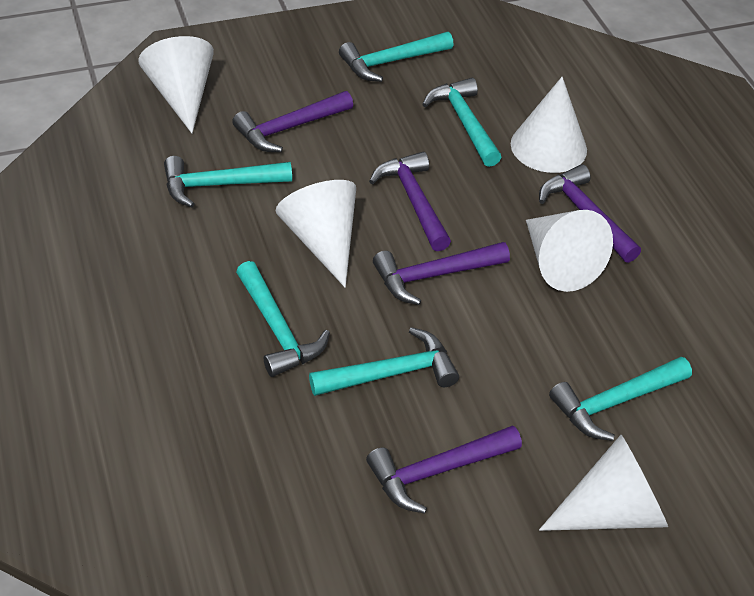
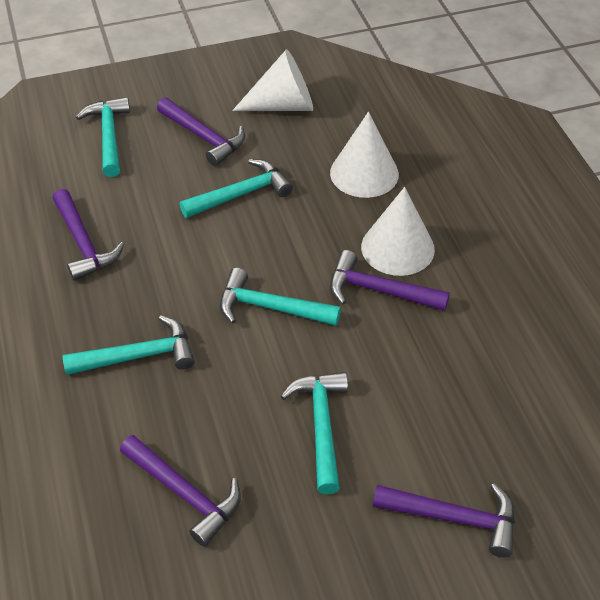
turquoise hammer: 6 -> 5
white cone: 5 -> 3

